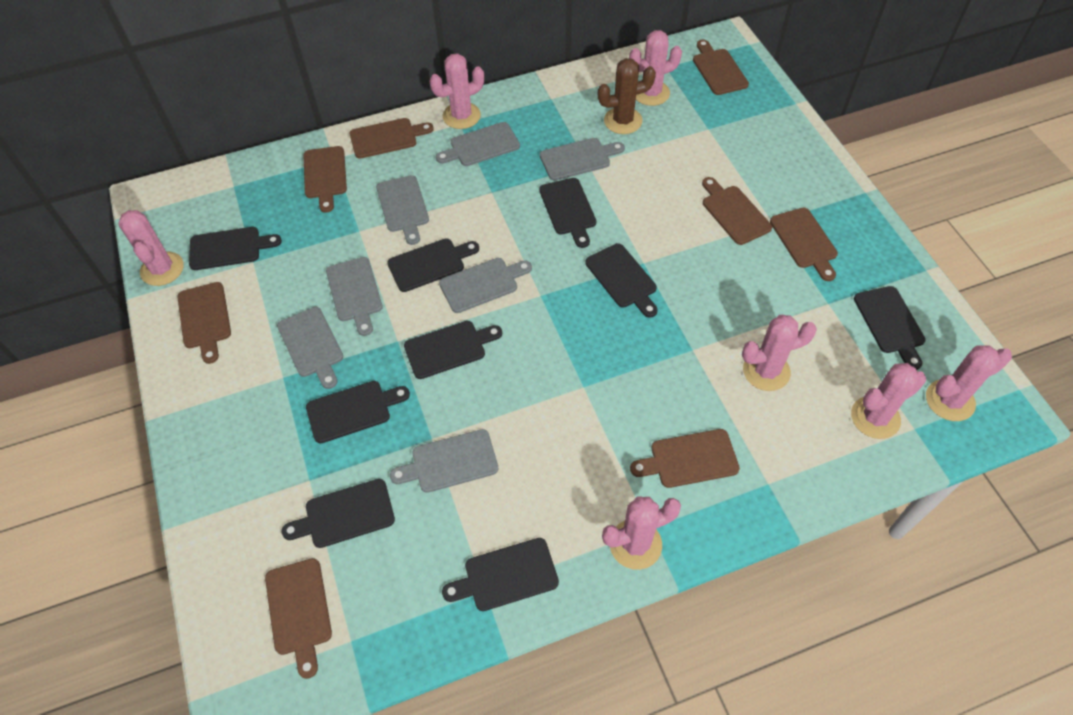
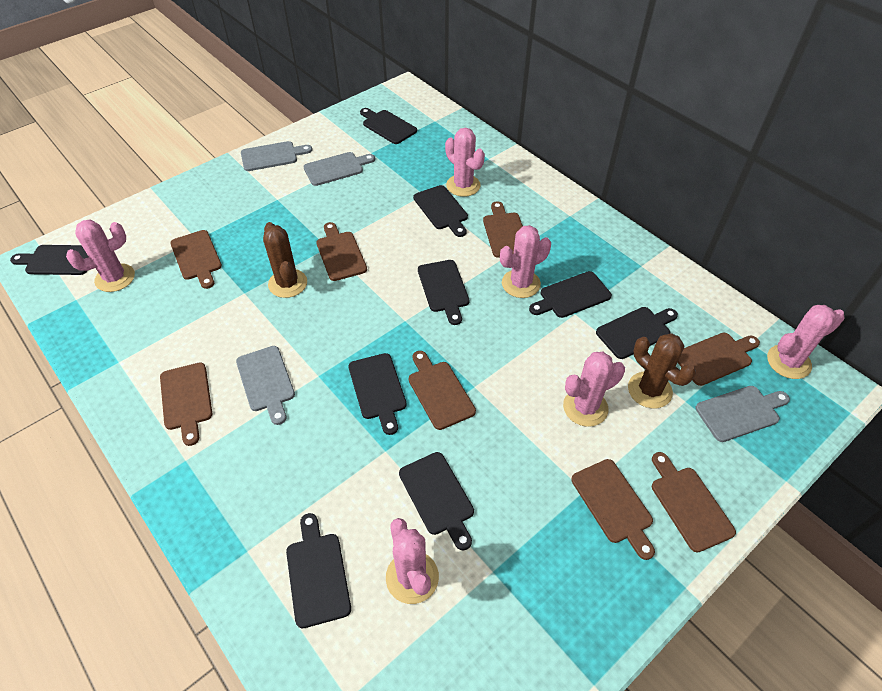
brown cactus: 1 -> 2
grey cutting board: 7 -> 4
pink cactus: 7 -> 6

